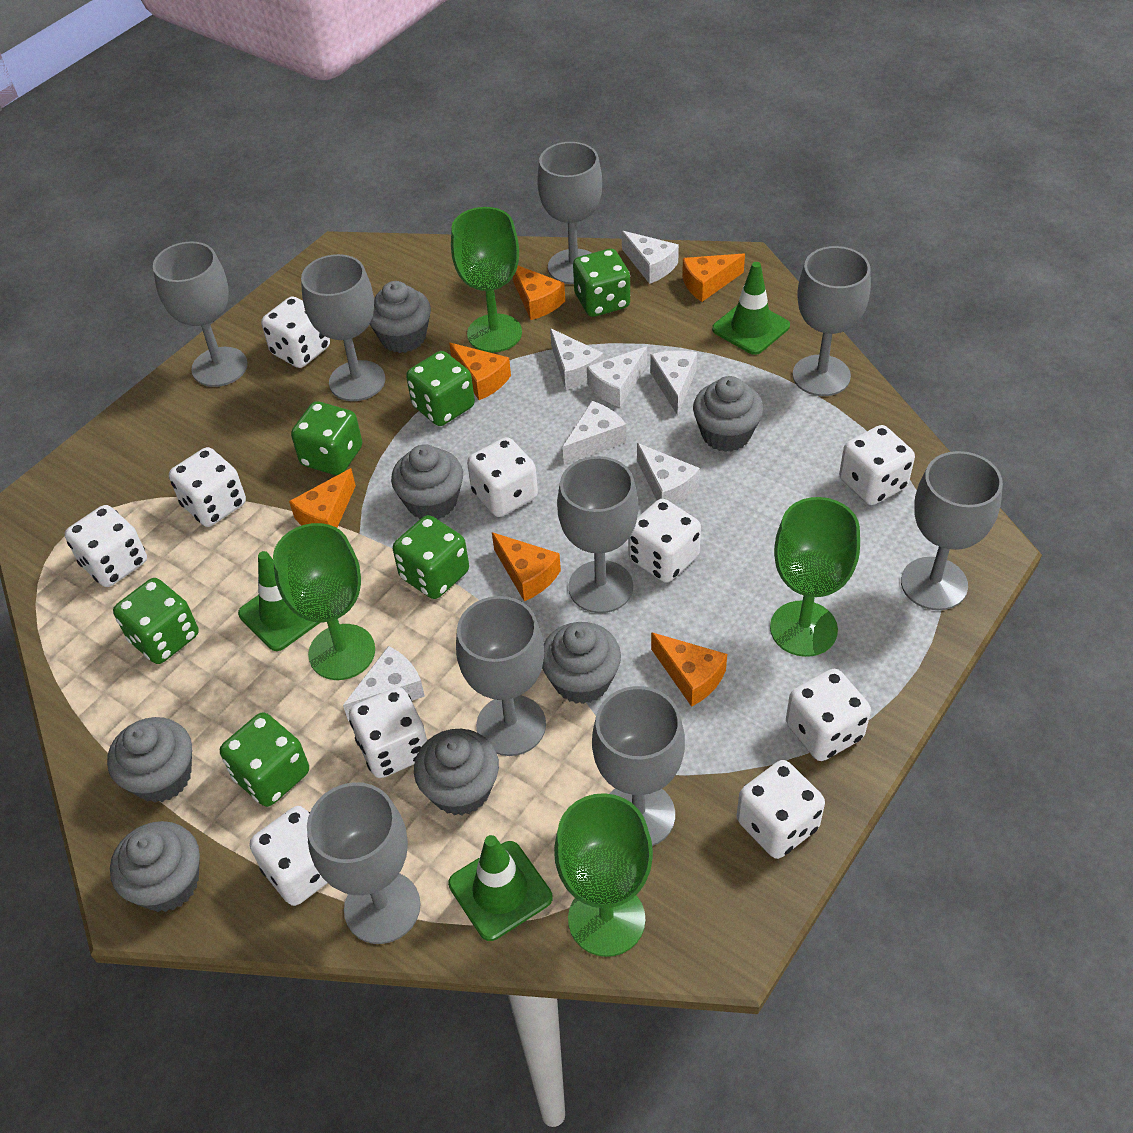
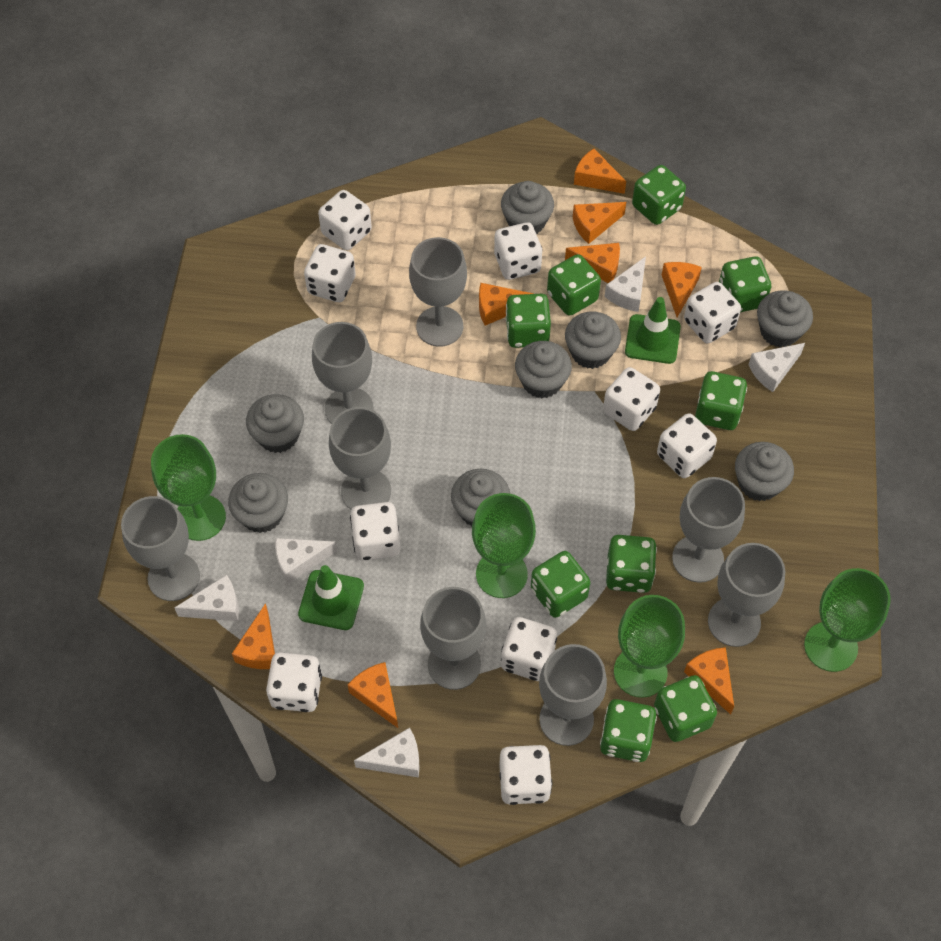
green dice: 6 -> 9
green traffic cone: 3 -> 2
grey cupcake: 7 -> 8
grey goblet: 9 -> 8
orange cheese: 6 -> 8
white cheese: 7 -> 5

